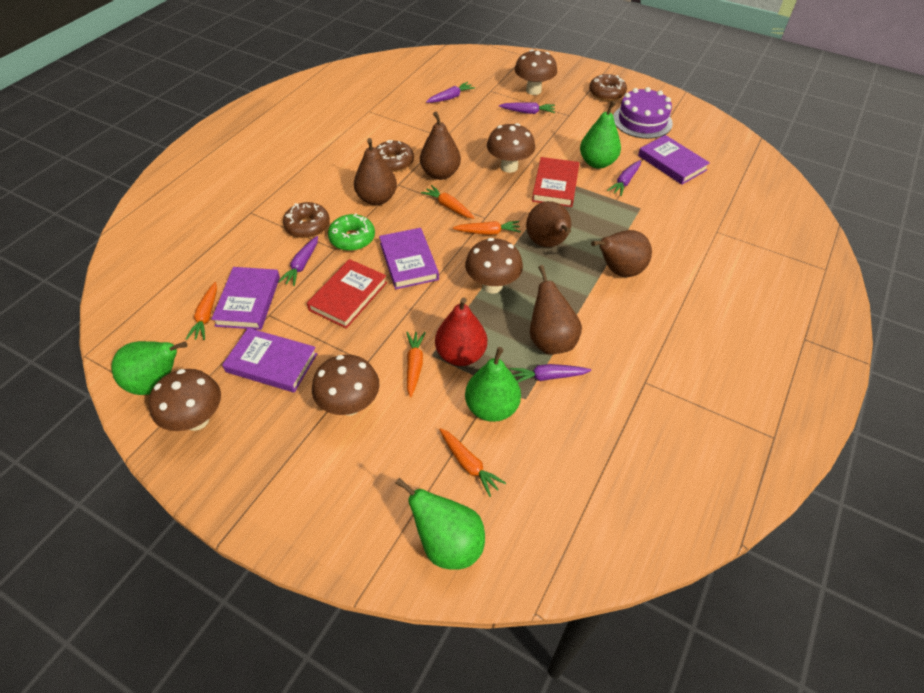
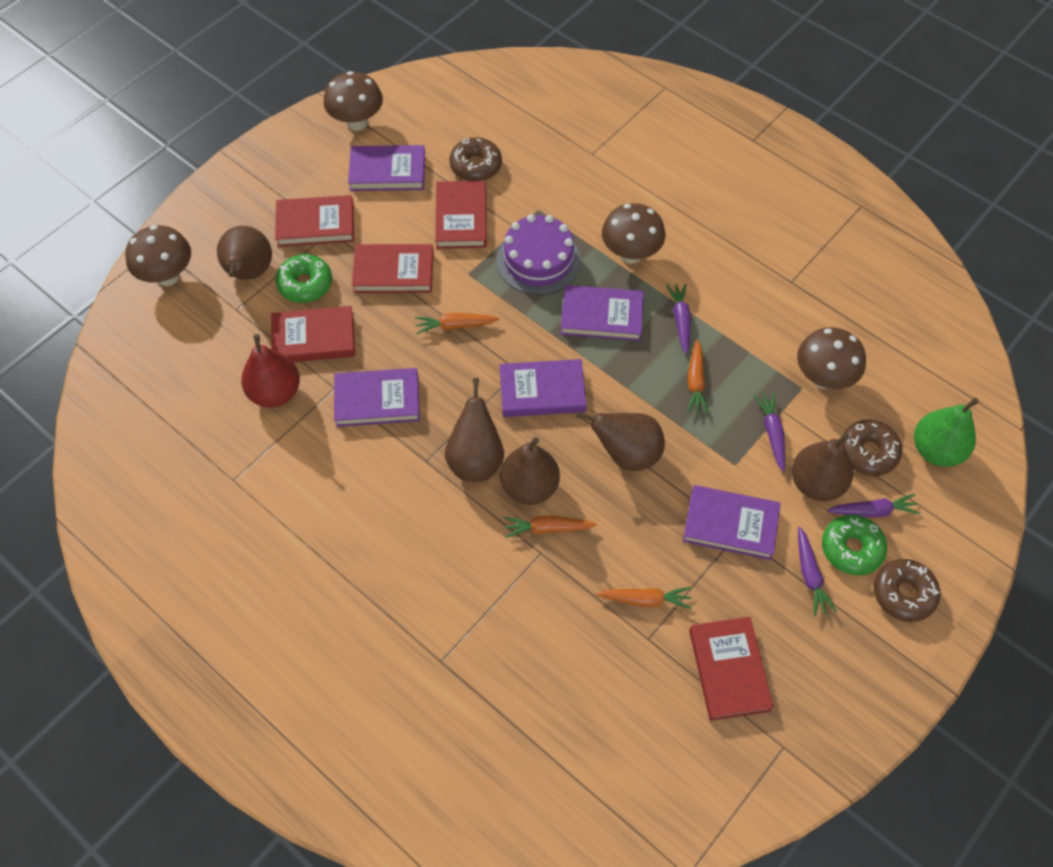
brown mushroom: 5 -> 4
green donut: 1 -> 2
green pear: 4 -> 1
orange carrot: 5 -> 4
purple book: 4 -> 5
purple carrot: 5 -> 4
red book: 2 -> 5

